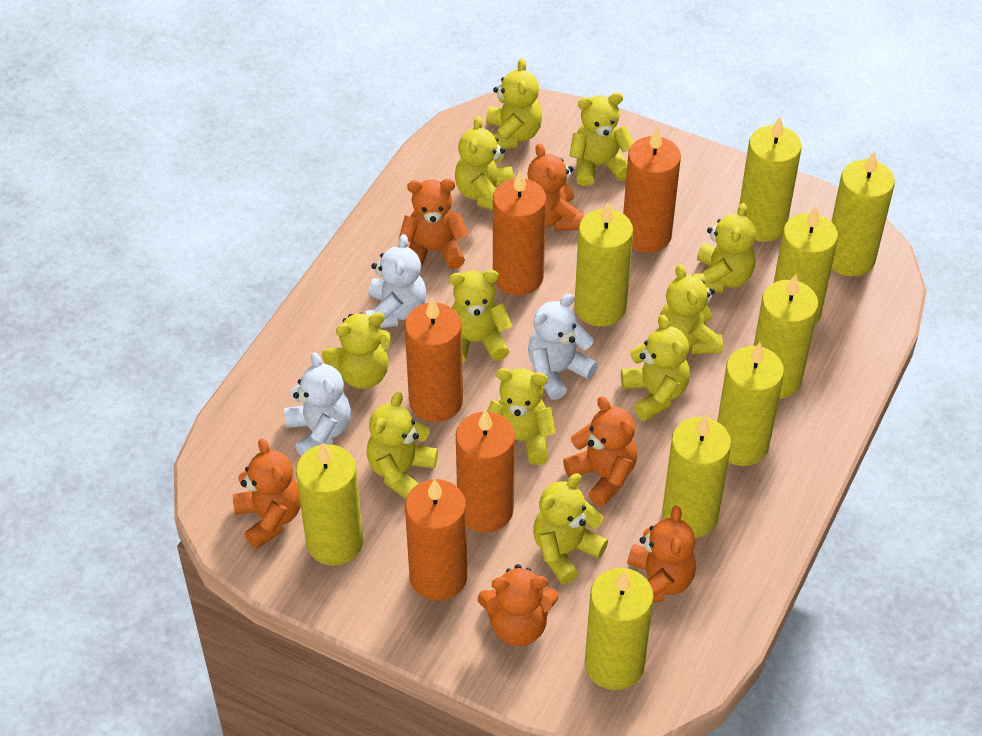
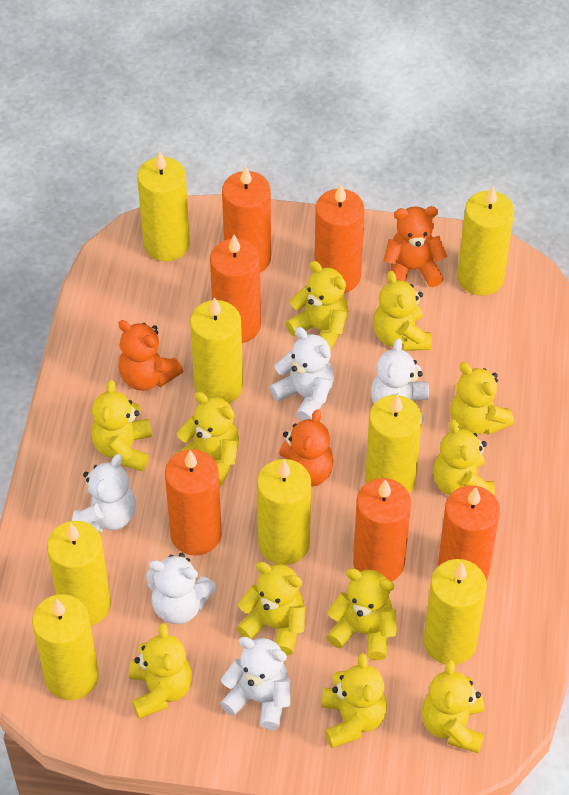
orange candle: 5 -> 6
orange teddy bear: 6 -> 3
white teddy bear: 3 -> 5
yellow candle: 9 -> 8

